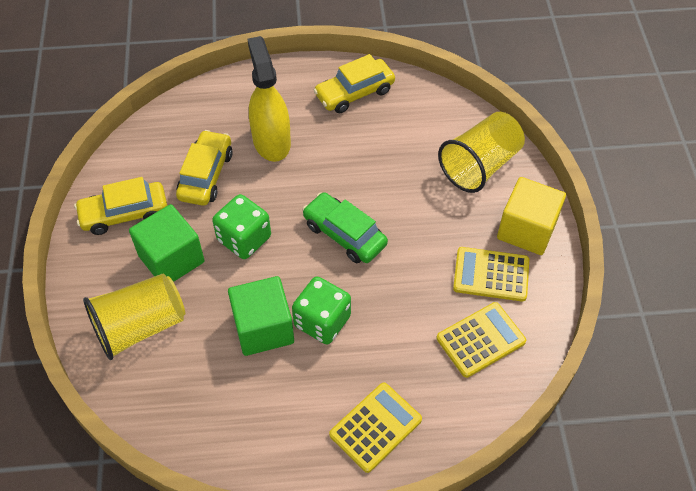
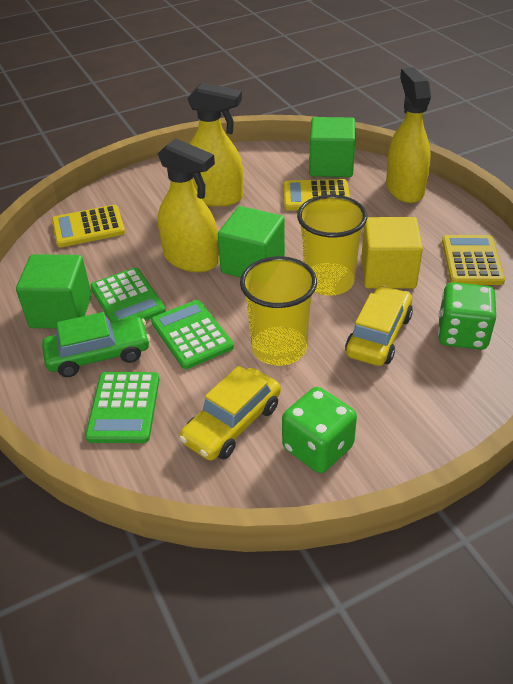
green calculator: 0 -> 3
green cube: 2 -> 3
yellow car: 3 -> 2
yellow spray bottle: 1 -> 3

